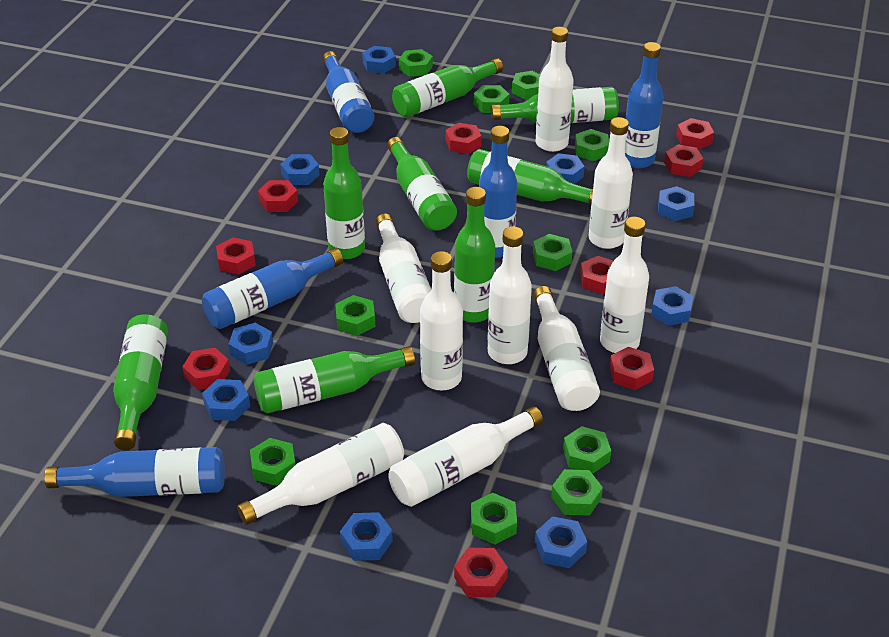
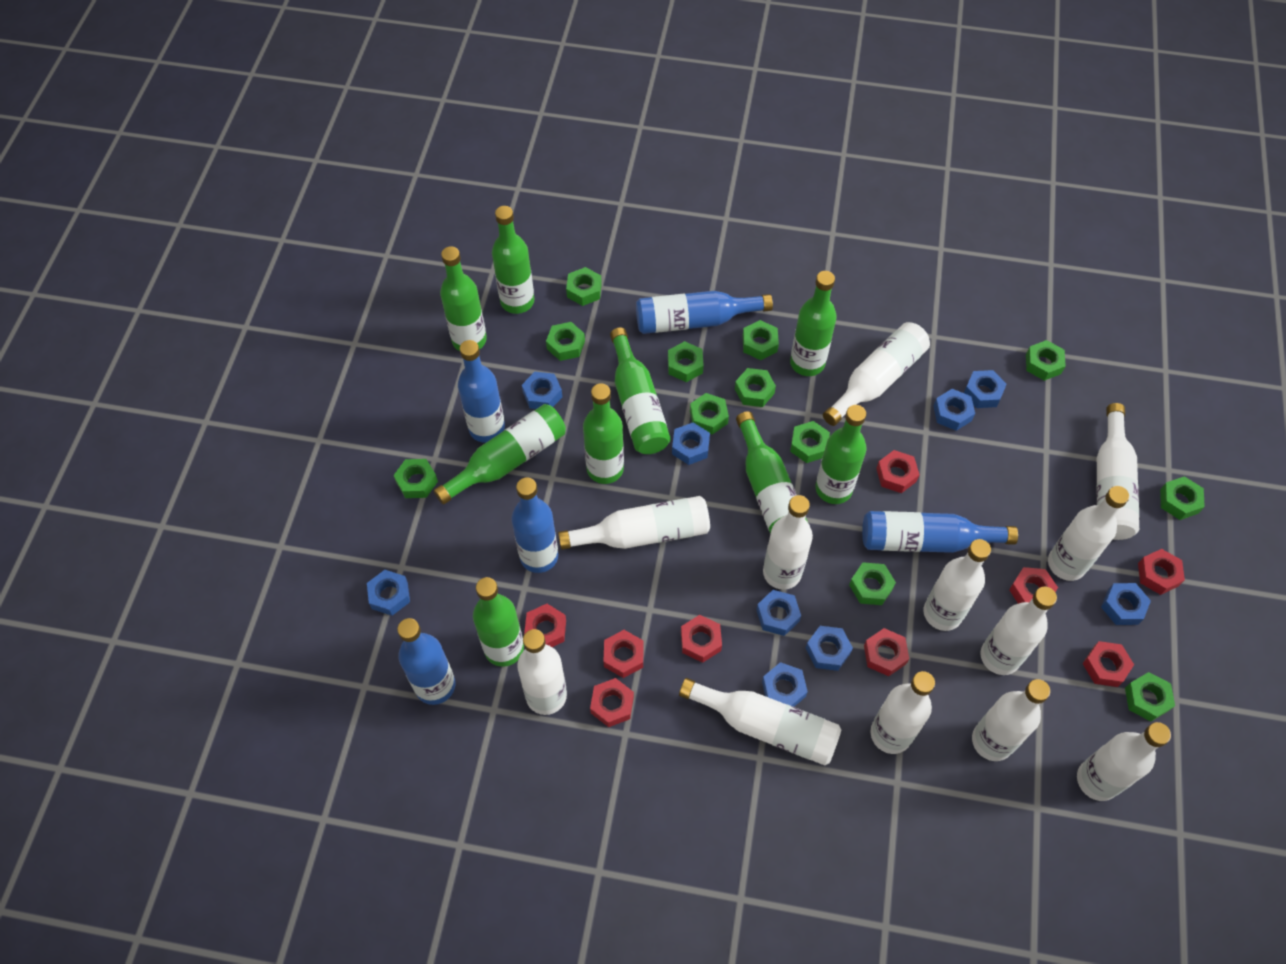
green bottle: 8 -> 9
green nut: 10 -> 12
white bottle: 9 -> 12

